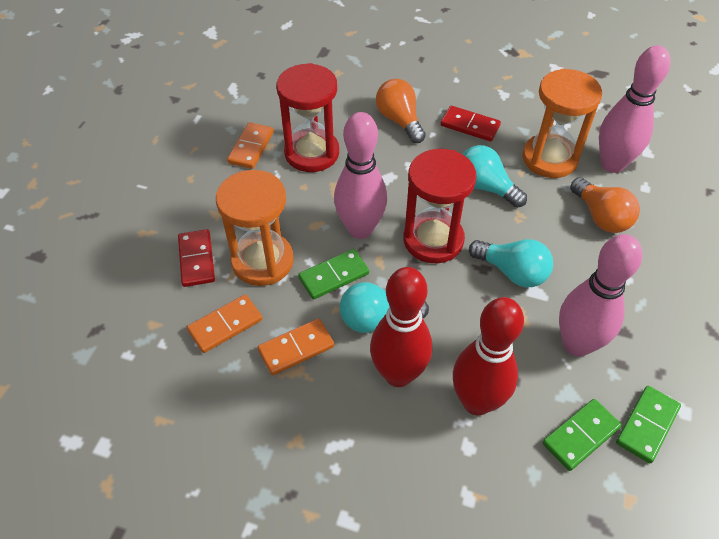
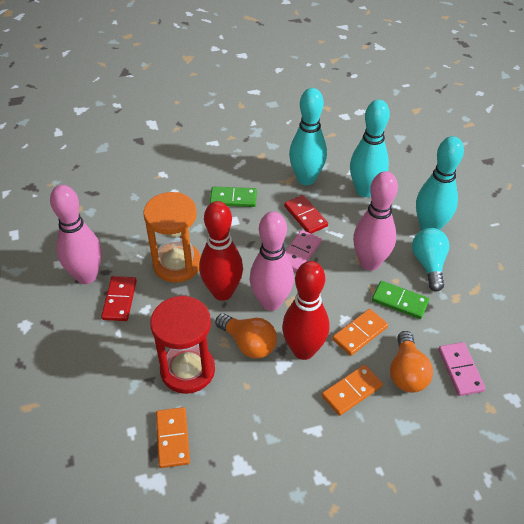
green domino: 3 -> 2
orange hourglass: 2 -> 1
pink domino: 0 -> 2
red hourglass: 2 -> 1
turquoise bowling pin: 0 -> 3
turquoise light bulb: 3 -> 1

